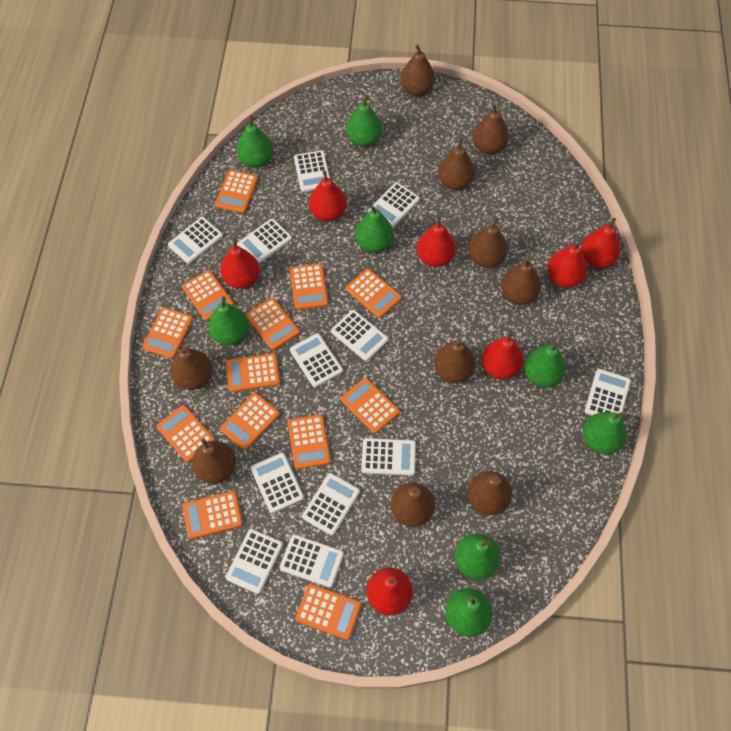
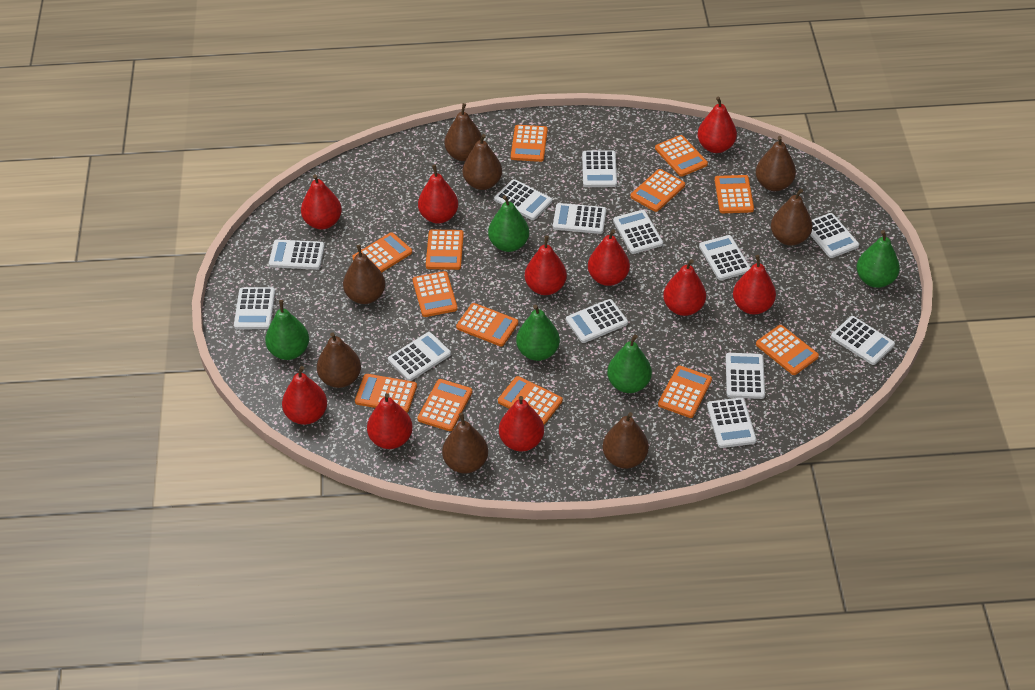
brown pear: 10 -> 8
green pear: 8 -> 5
red pear: 7 -> 10
white calculator: 12 -> 13

